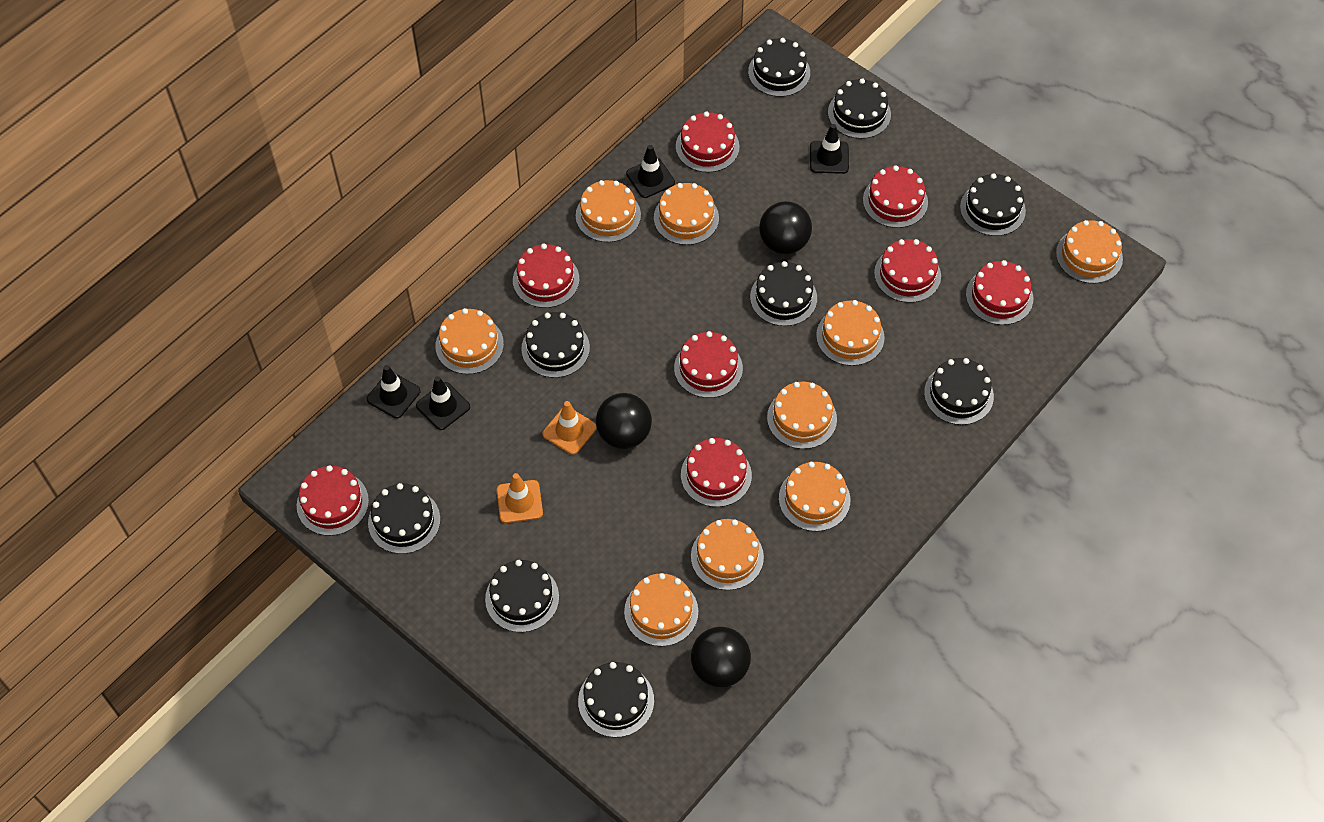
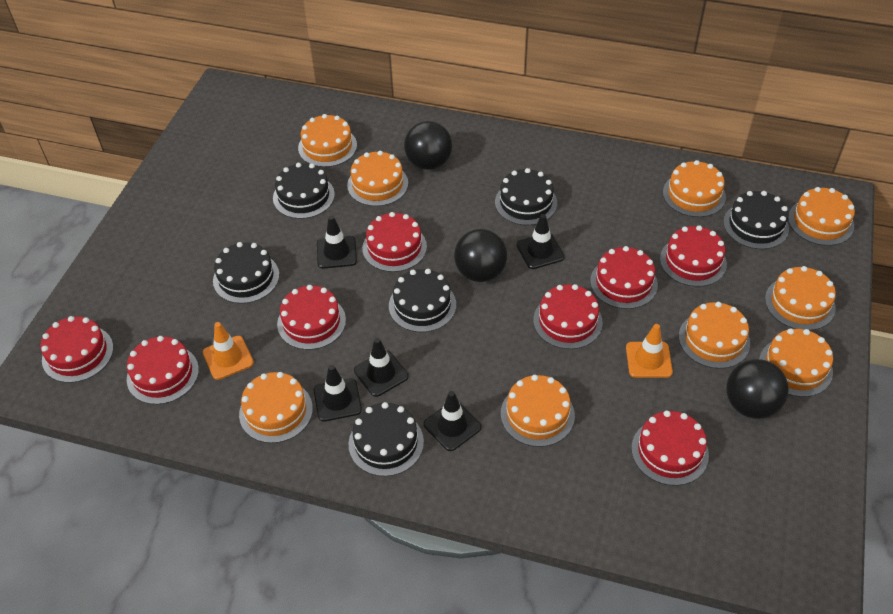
black cake: 9 -> 6
black traffic cone: 4 -> 5

